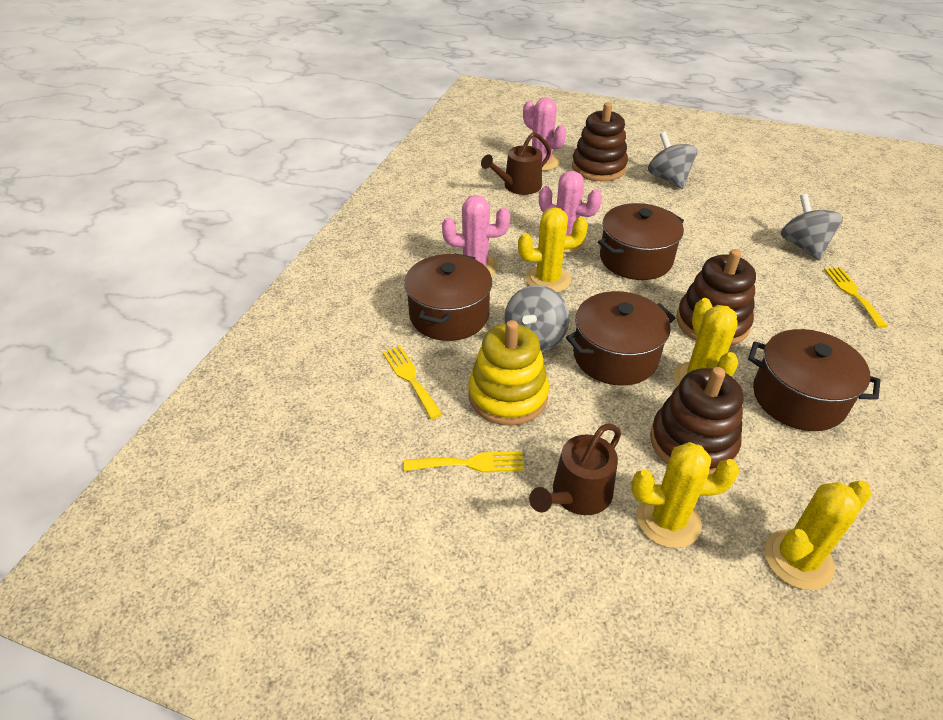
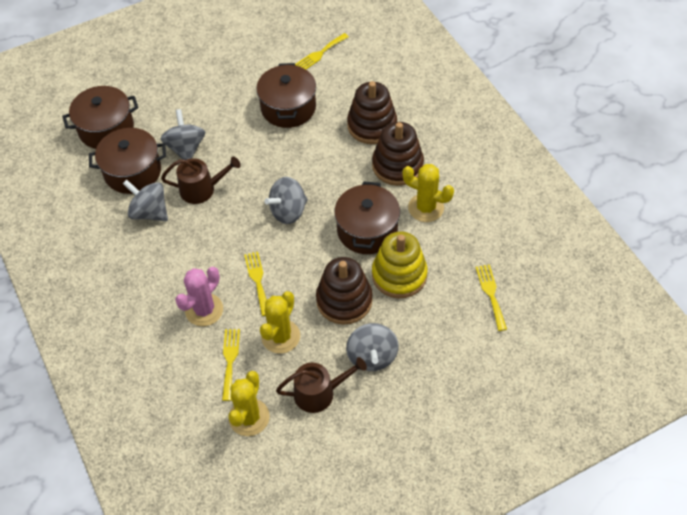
grey spinning top: 3 -> 4
pink cactus: 3 -> 1
yellow cactus: 4 -> 3
yellow fork: 3 -> 4

